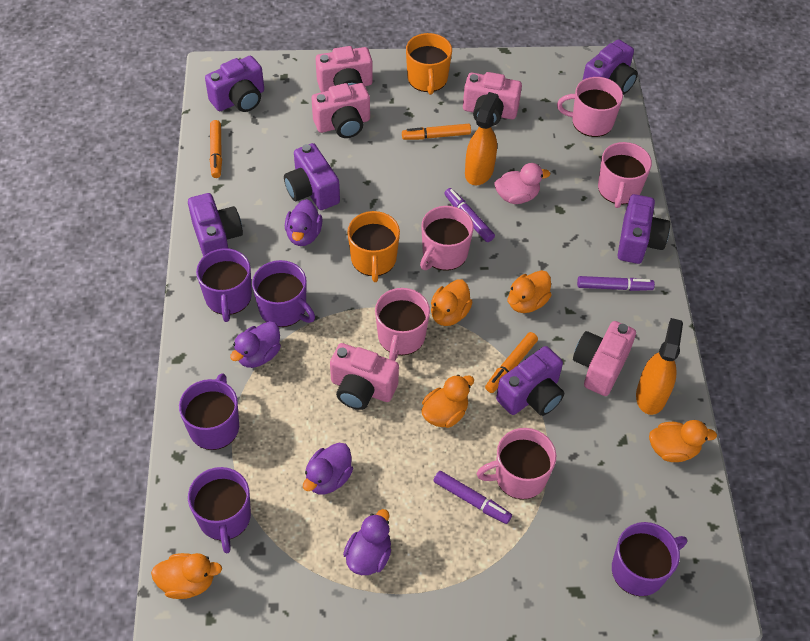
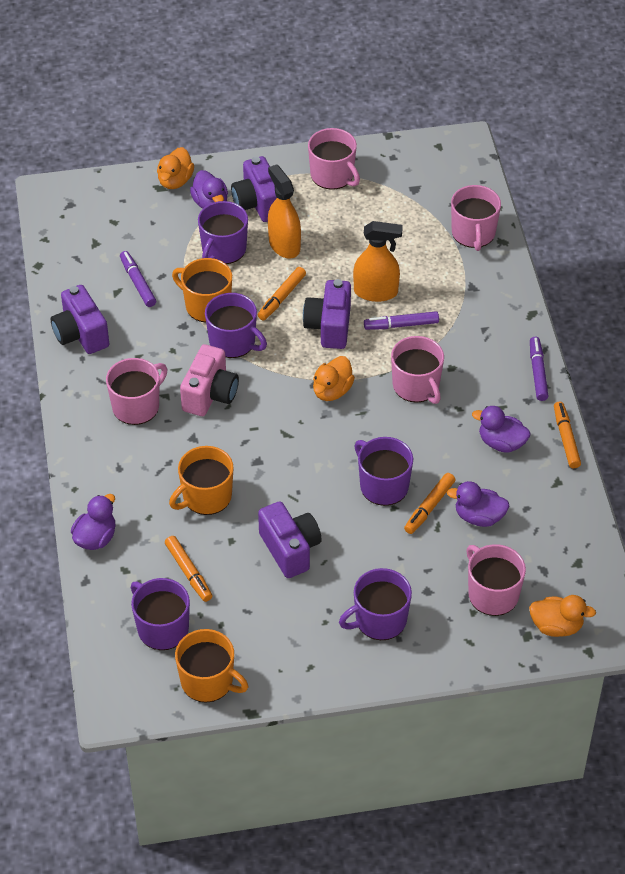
orange duck: 5 -> 3
orange marker: 3 -> 4
orange mug: 2 -> 3
pink camera: 5 -> 1
pink duck: 1 -> 0
purple camera: 6 -> 4

